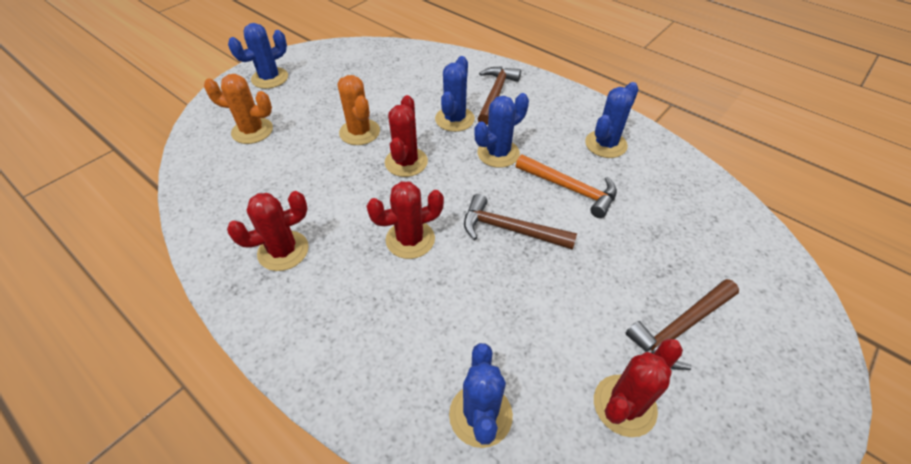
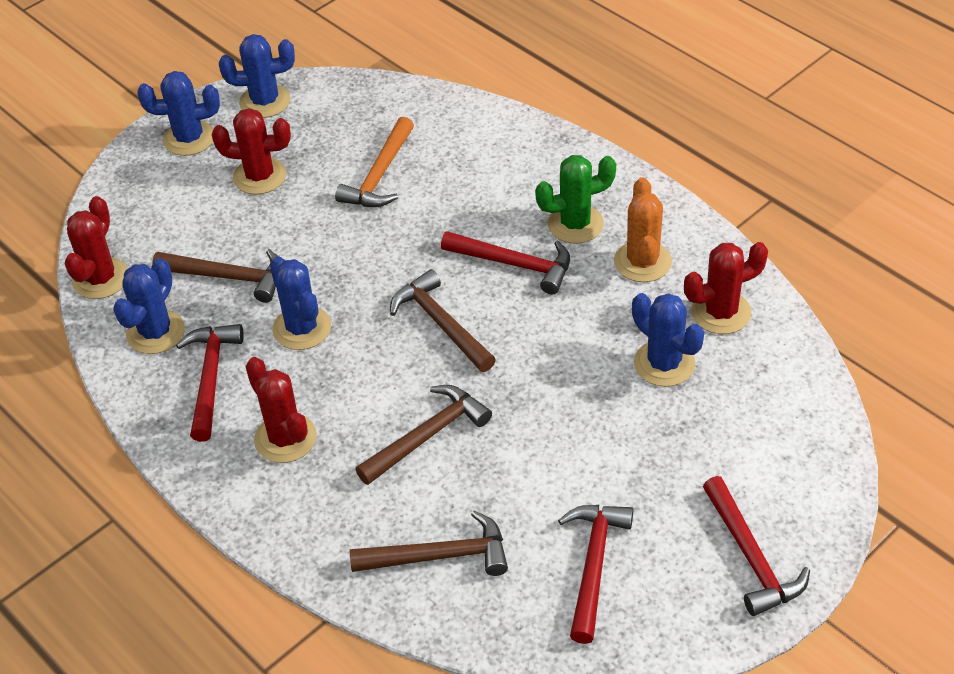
brown hammer: 3 -> 4
green cactus: 0 -> 1
orange cactus: 2 -> 1
red hammer: 0 -> 4

